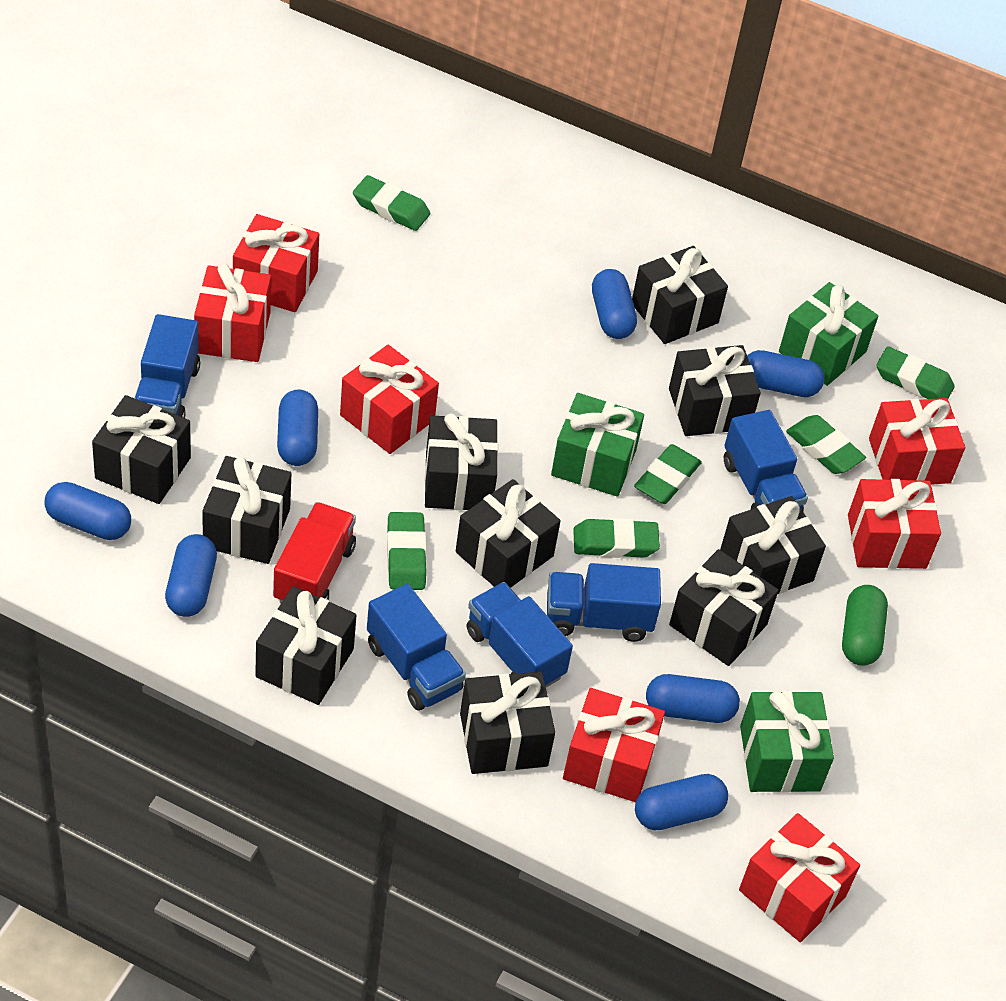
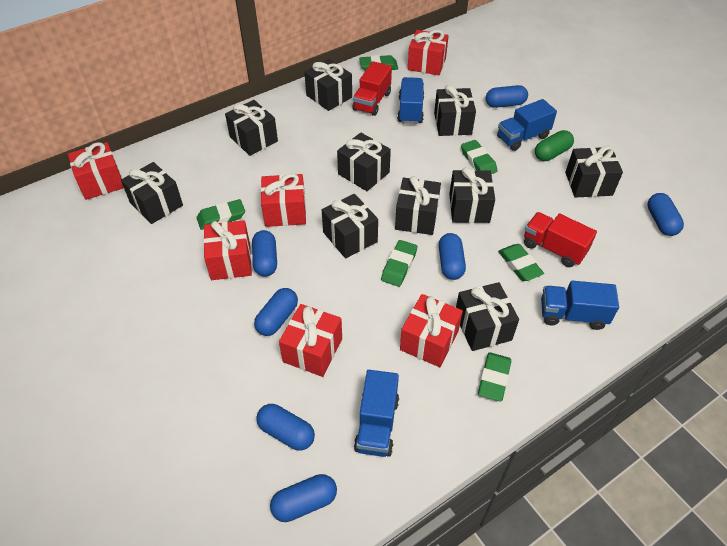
blue truck: 5 -> 4
green gift: 3 -> 0
red gift: 7 -> 6
red truck: 1 -> 2

